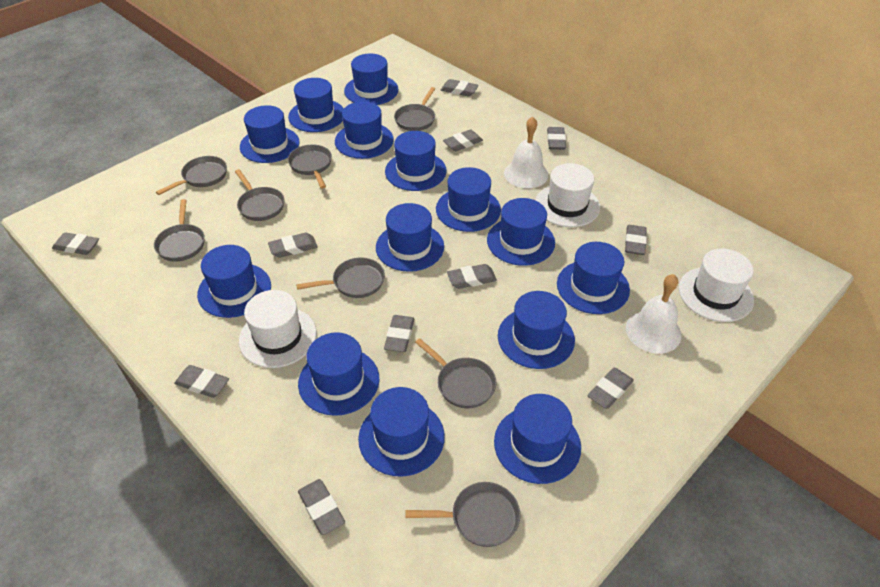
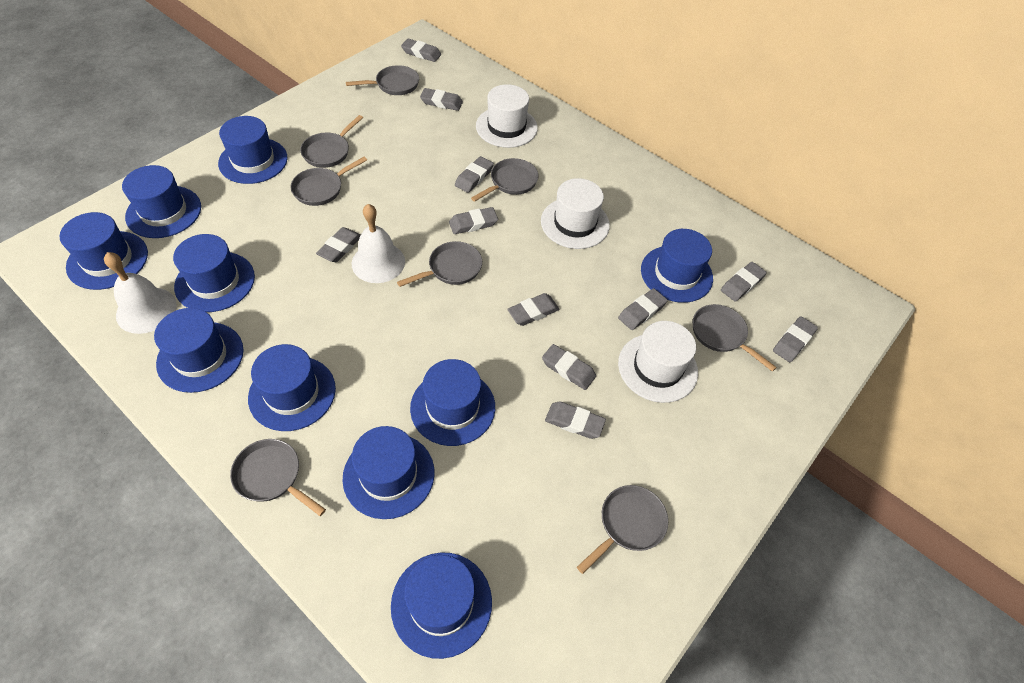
blue hat: 14 -> 10

